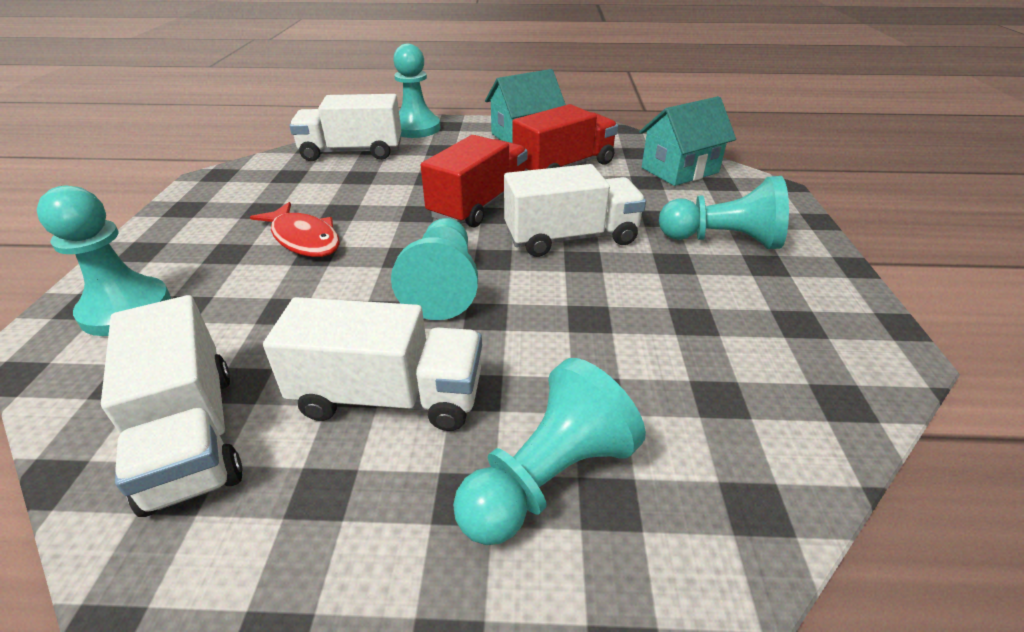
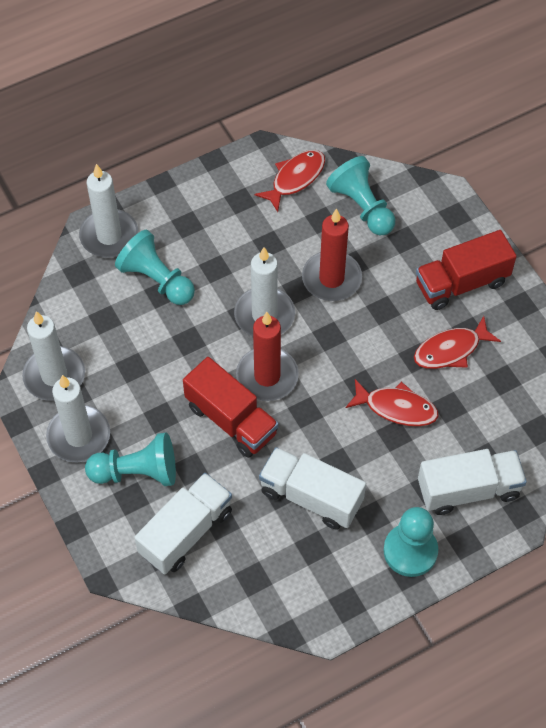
red candle: 0 -> 2
red fish: 1 -> 3
turquoise house: 2 -> 0
turquoise pawn: 5 -> 4
white candle: 0 -> 4
white truck: 4 -> 3

